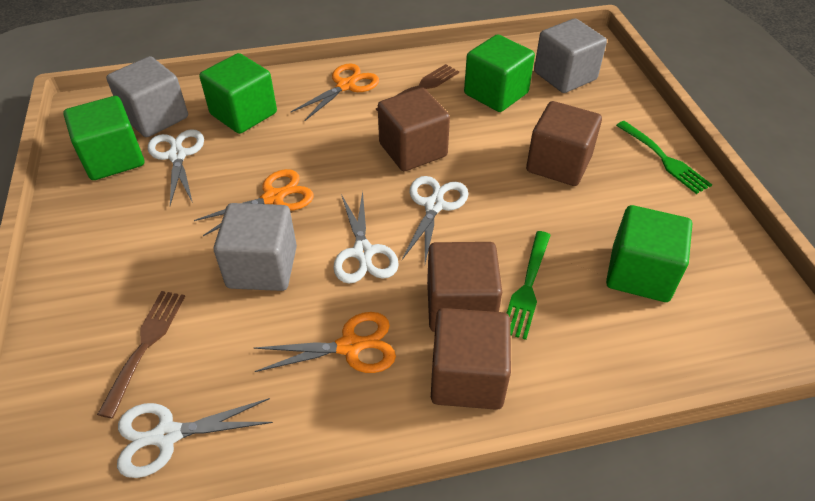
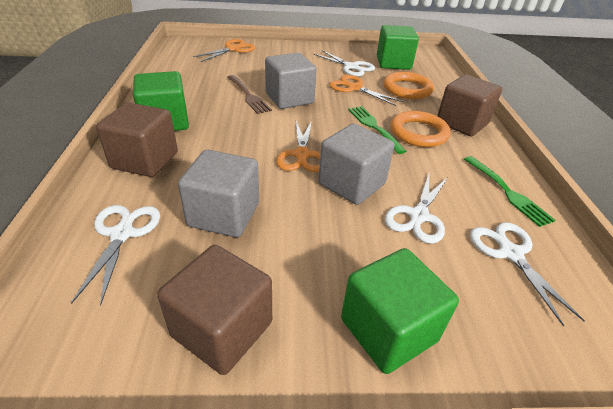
brown cube: 4 -> 3
brown fork: 2 -> 1
green cube: 4 -> 3
orange ring: 0 -> 2

